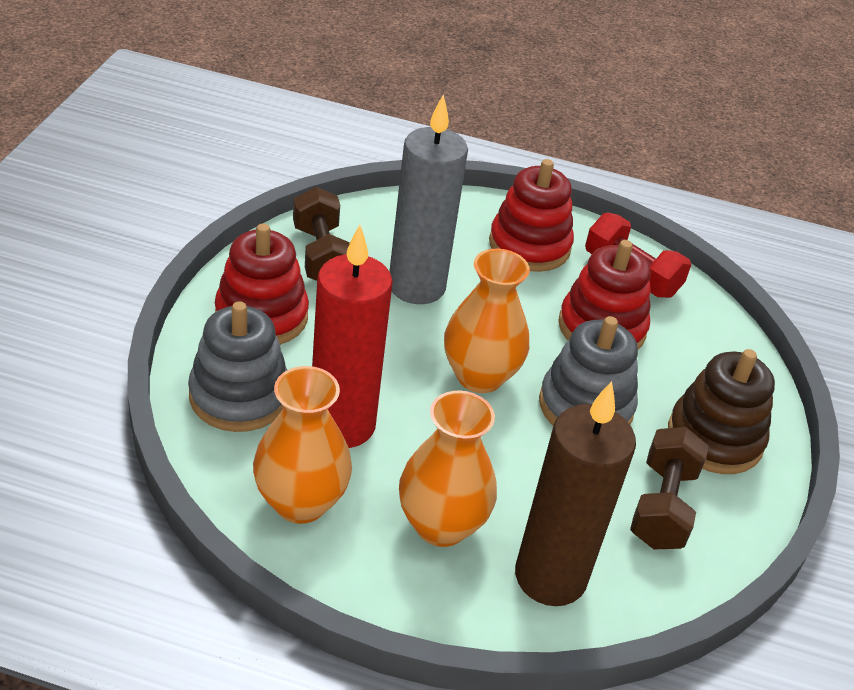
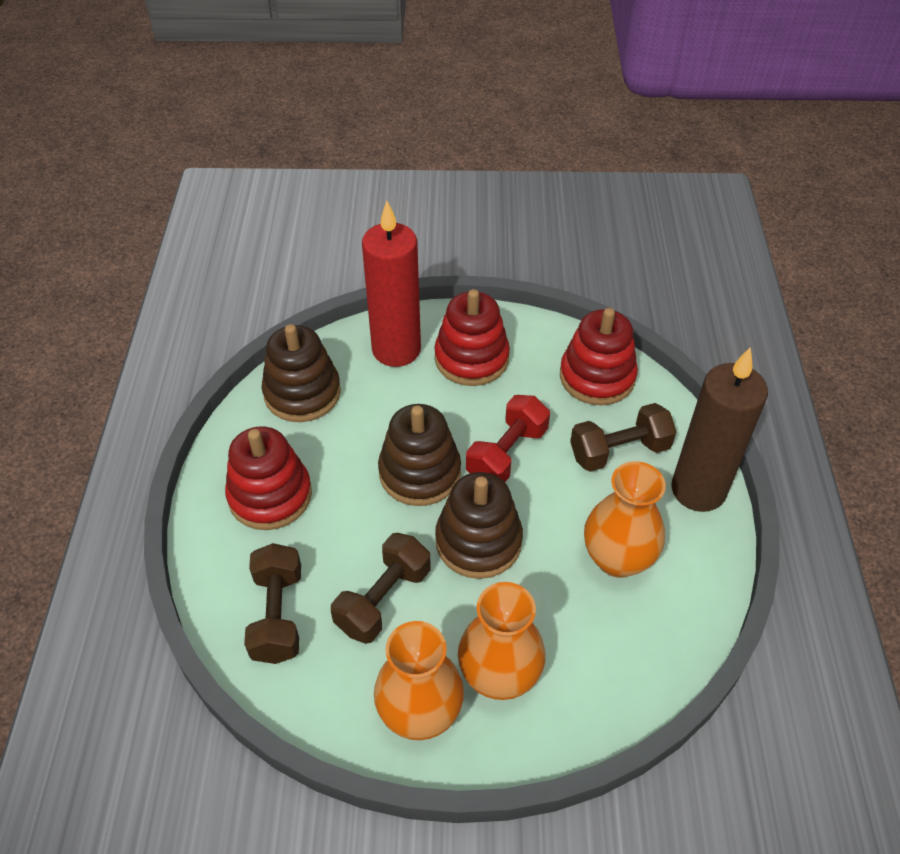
brown dumbbell: 2 -> 3
brown stacking toy: 1 -> 3
grey candle: 1 -> 0
grey stacking toy: 2 -> 0

